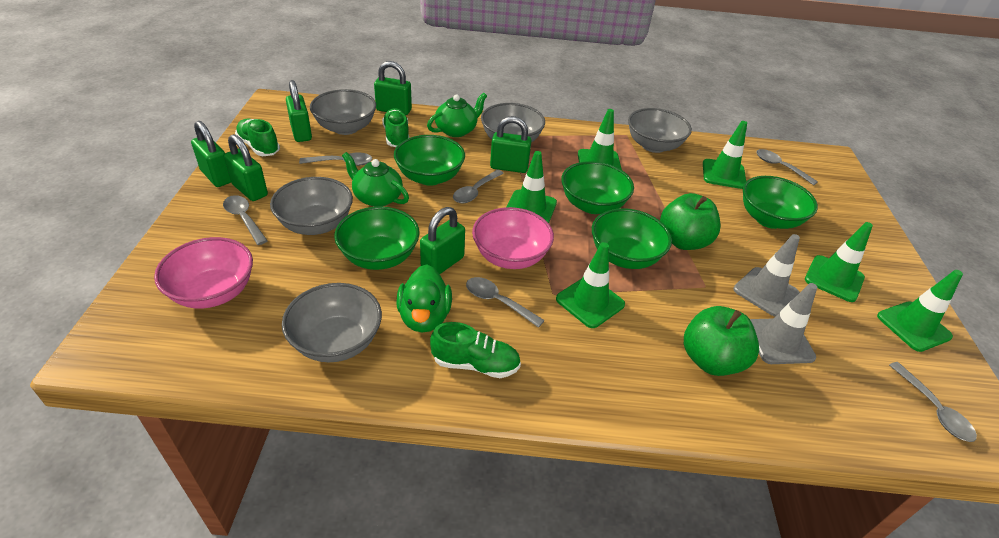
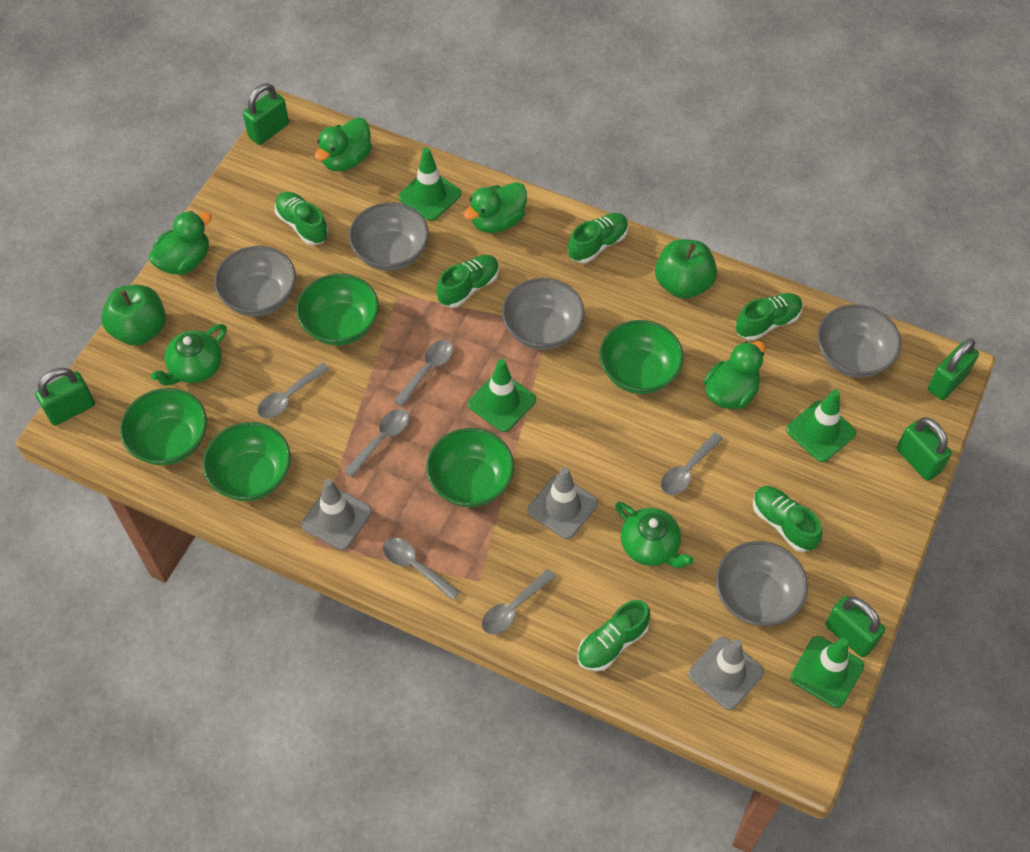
green duck: 1 -> 4
green padlock: 6 -> 5
green shoe: 3 -> 6
green traffic cone: 6 -> 4
grey traffic cone: 2 -> 3
pink bowl: 2 -> 0

